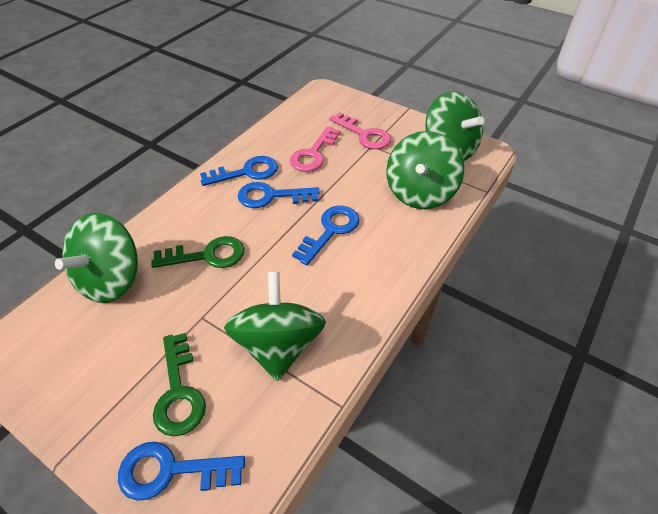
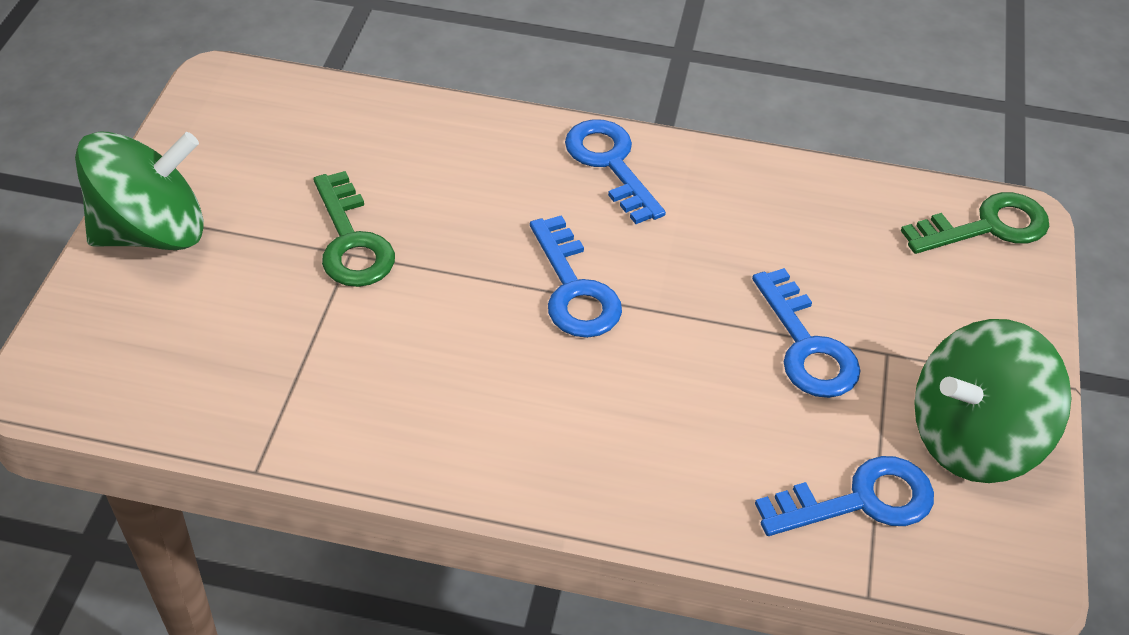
green spinning top: 4 -> 2
pink key: 2 -> 0

